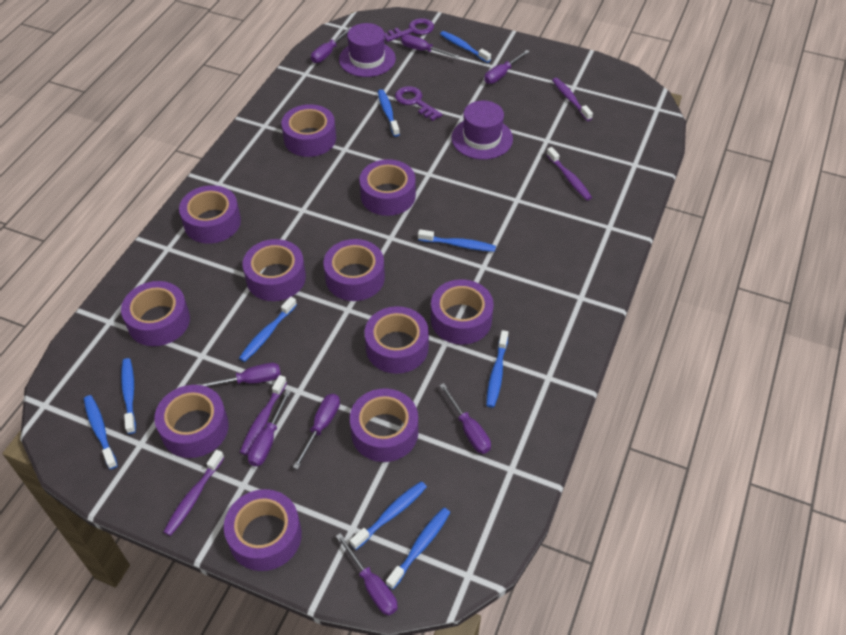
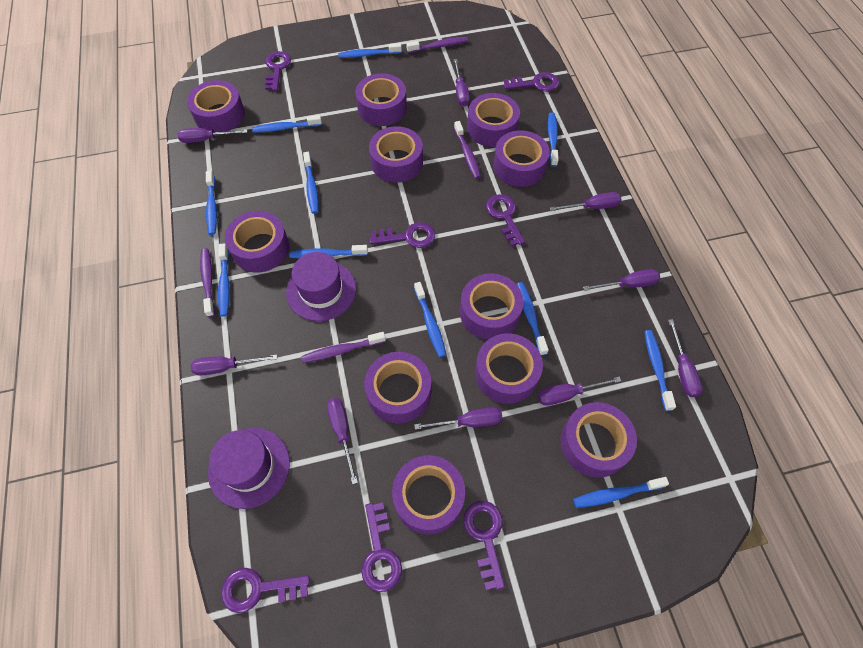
blue toothbrush: 9 -> 11
purple key: 2 -> 7
purple screwdriver: 8 -> 9

